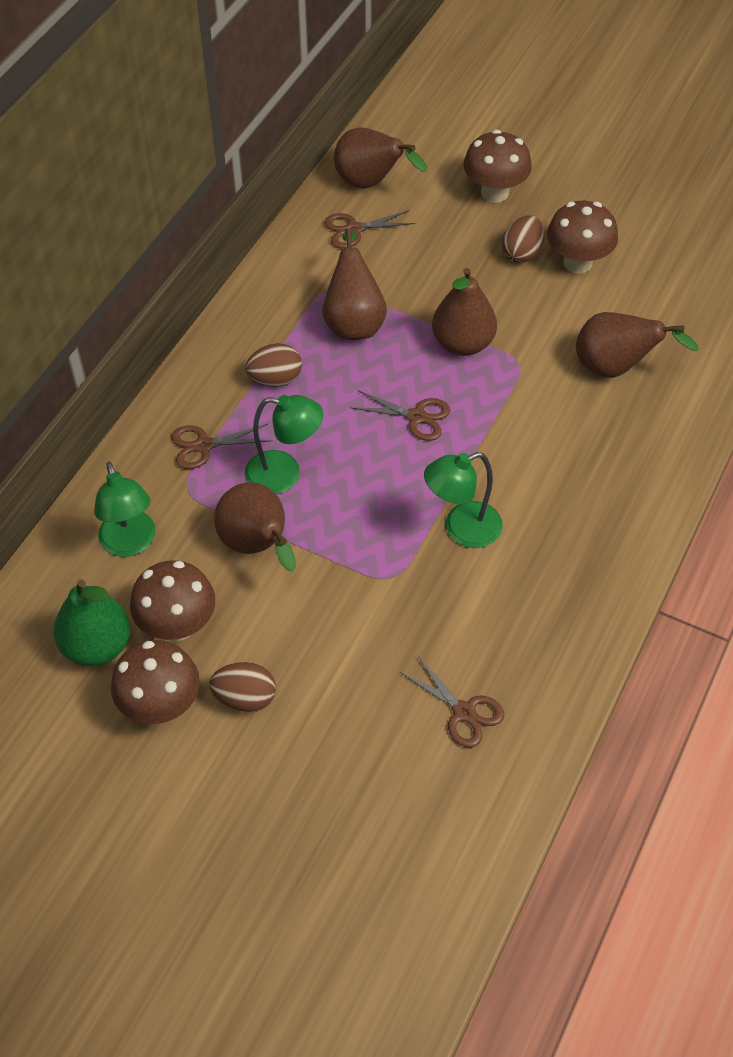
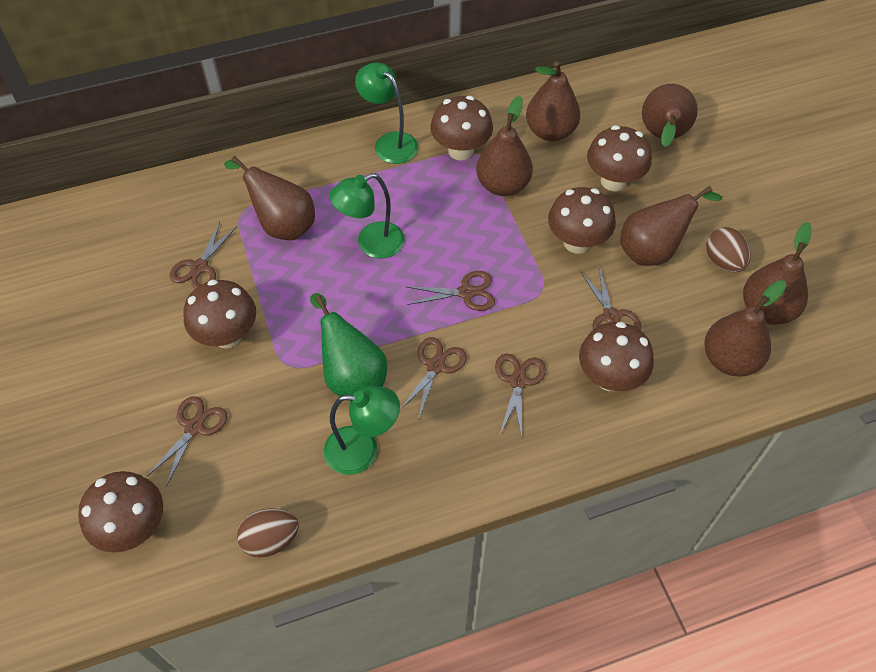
brown egg: 3 -> 2
brown mushroom: 4 -> 6
brown pear: 5 -> 7
brown scissors: 4 -> 6

